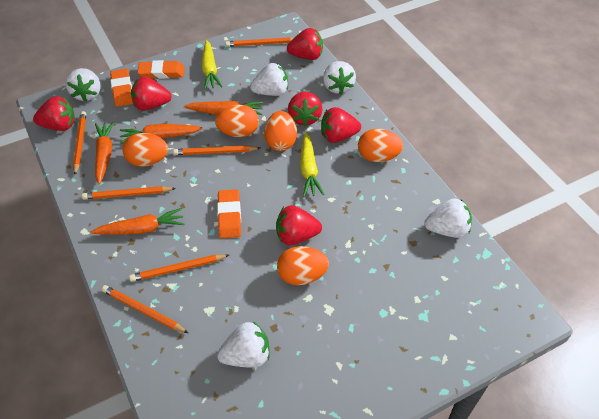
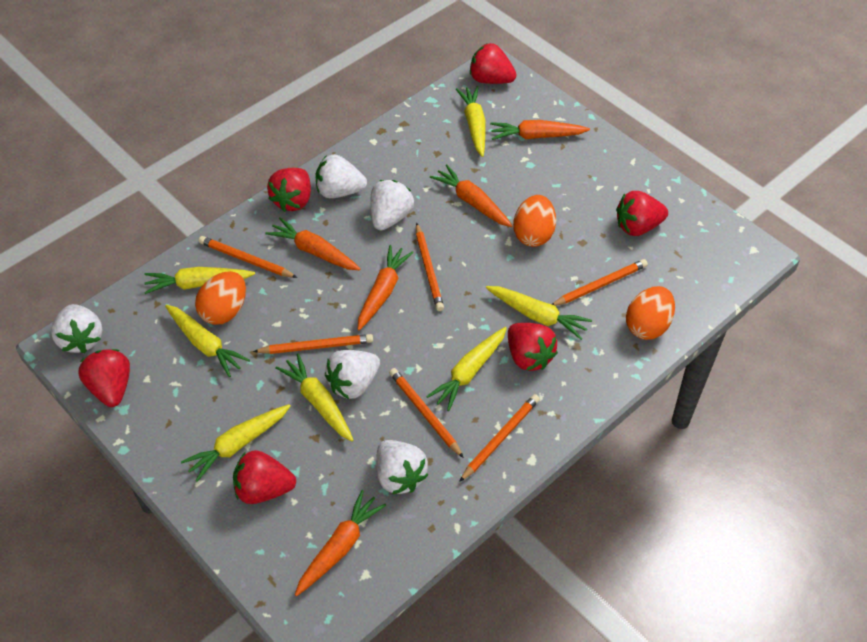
orange carrot: 4 -> 5
orange egg: 5 -> 3
orange eraser: 3 -> 0
yellow carrot: 2 -> 7

